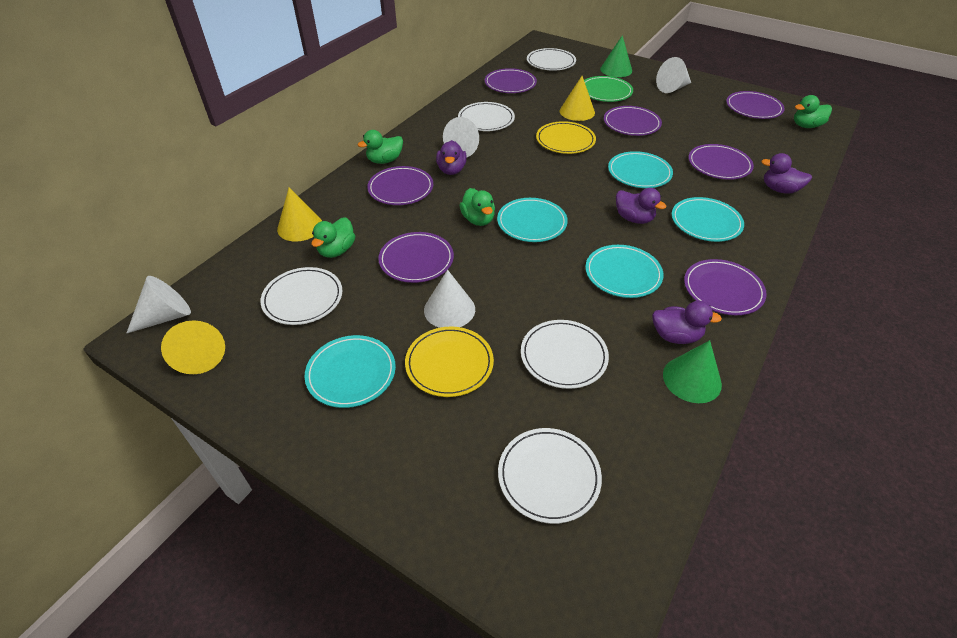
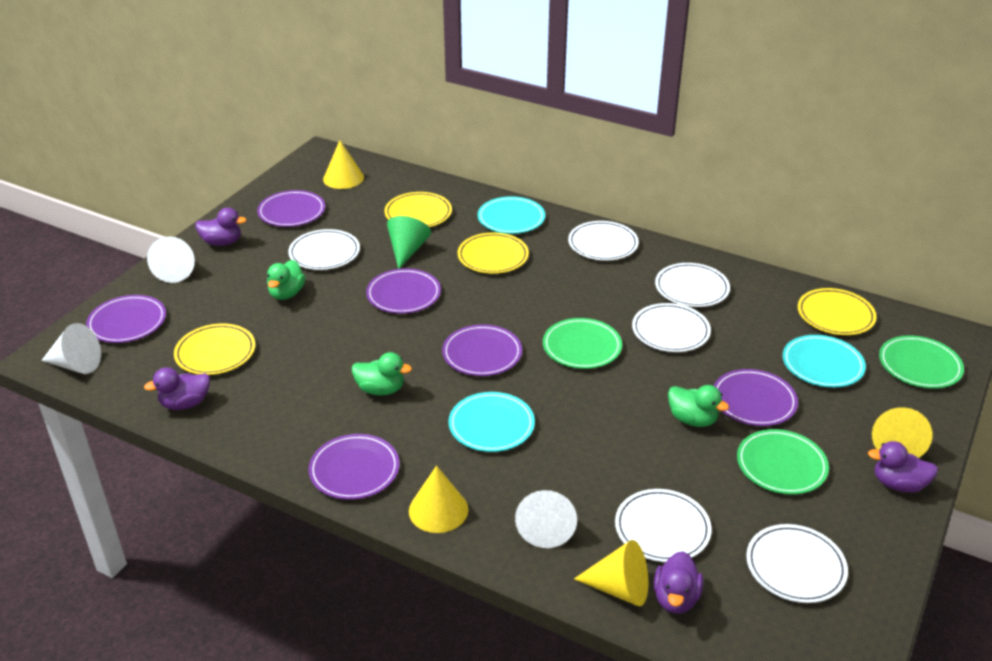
green cone: 2 -> 1
green duck: 4 -> 3
green plate: 1 -> 3
purple plate: 7 -> 6
turquoise plate: 5 -> 3
white cone: 4 -> 3
white plate: 5 -> 6
yellow cone: 3 -> 4
yellow plate: 2 -> 4

